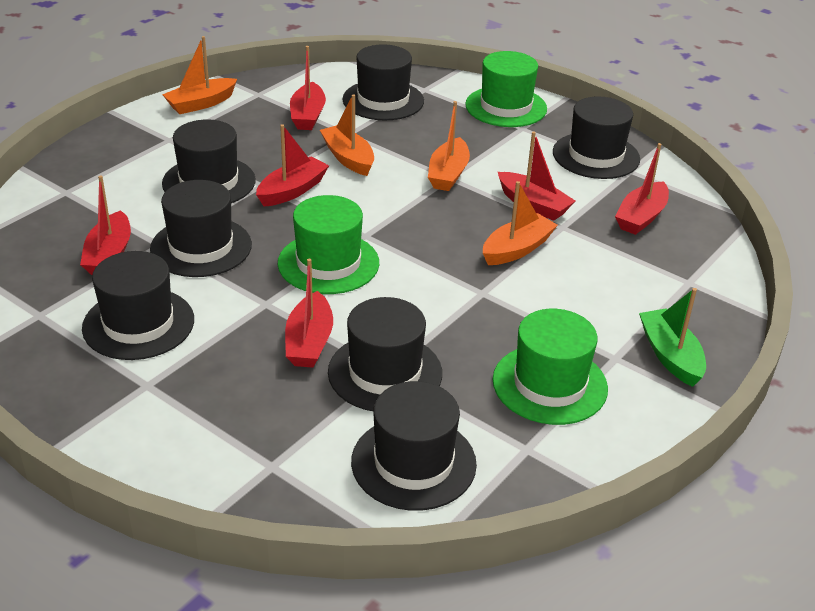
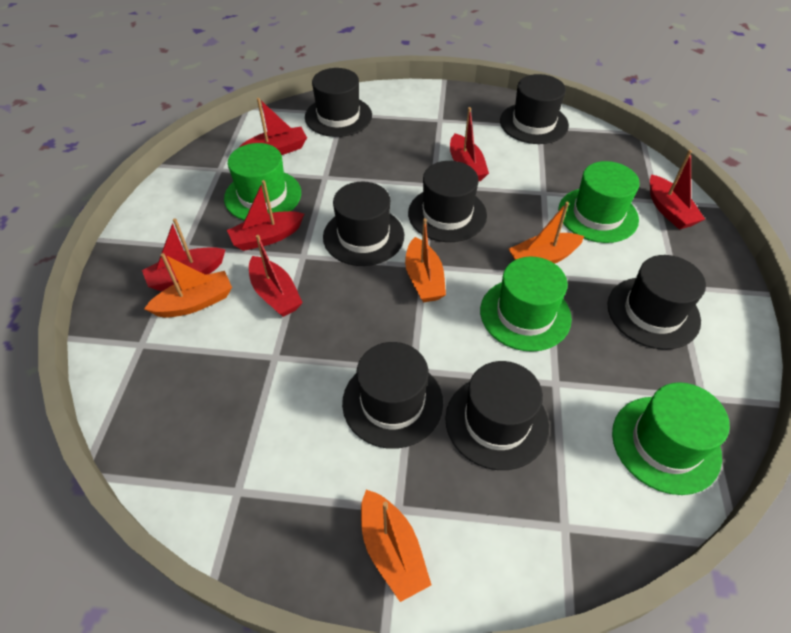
green boat: 1 -> 0
green hat: 3 -> 4

